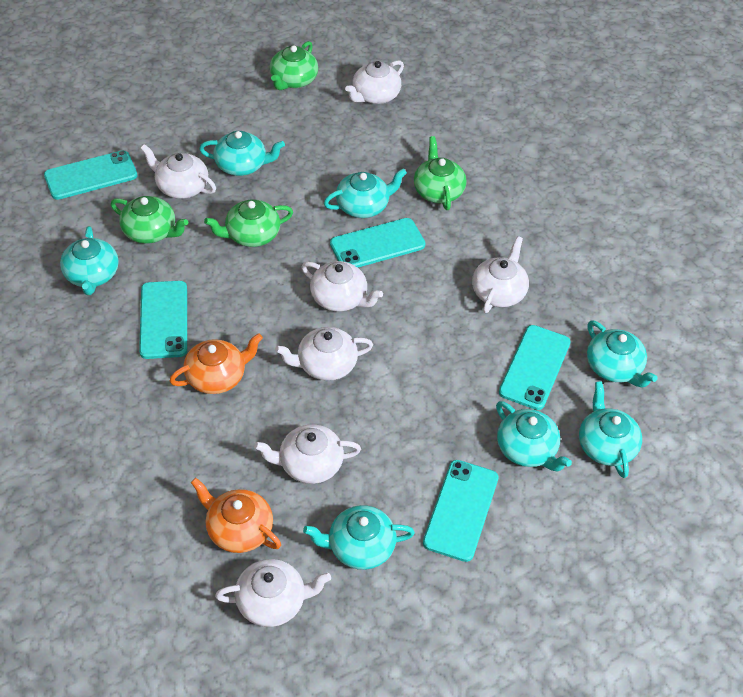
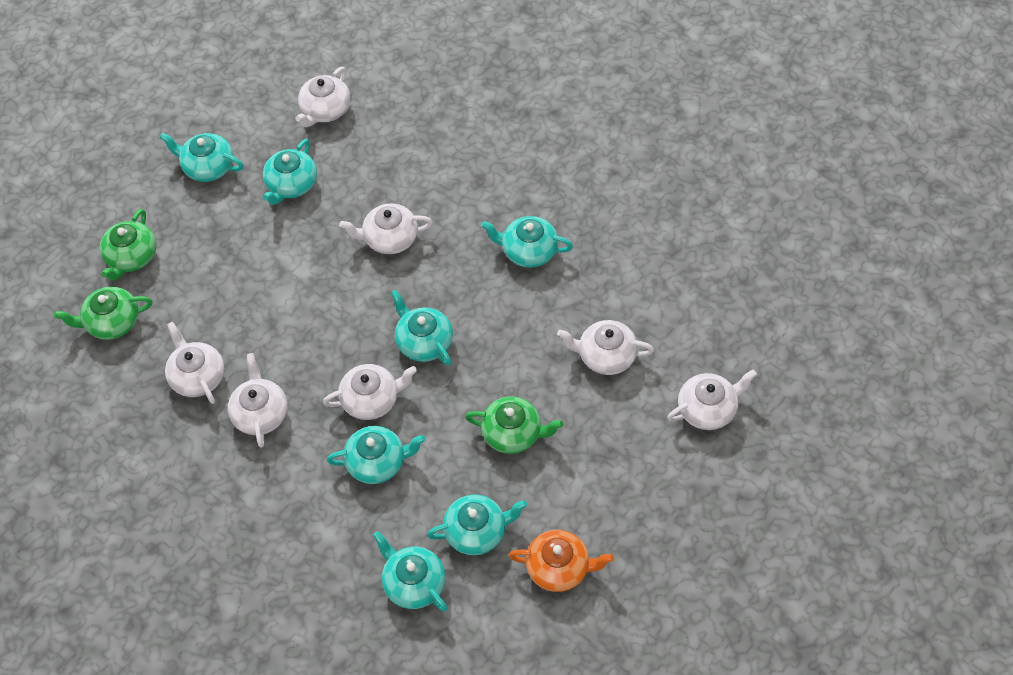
green teapot: 4 -> 3
orange teapot: 2 -> 1
turquoise phone: 5 -> 0

